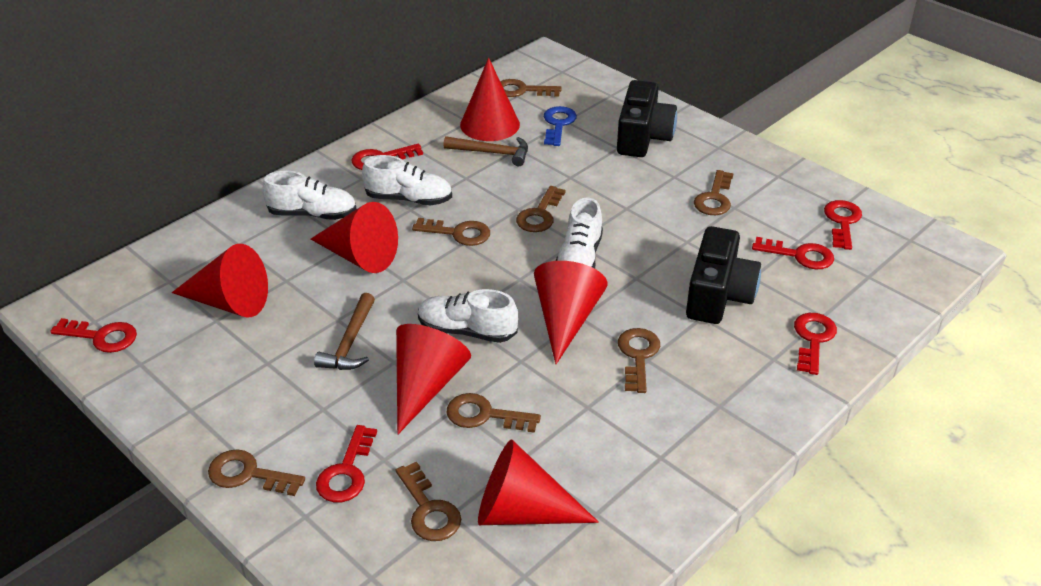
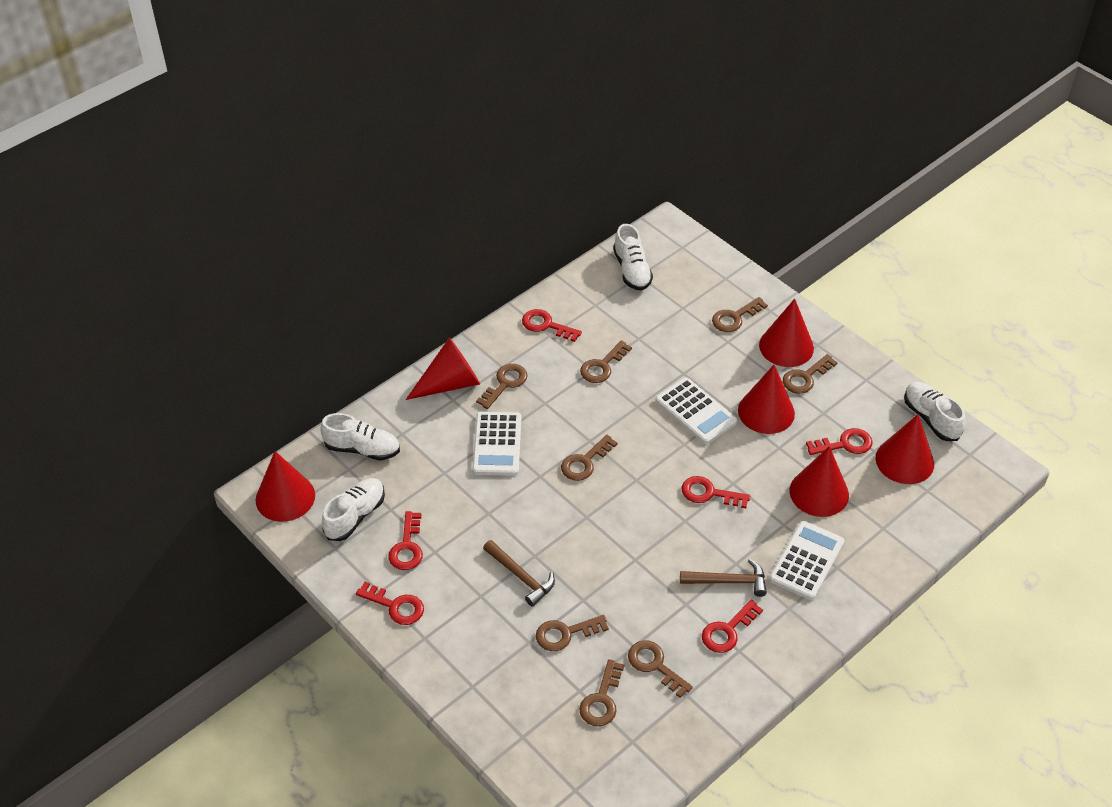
black camera: 2 -> 0
blue key: 1 -> 0
white calculator: 0 -> 3

